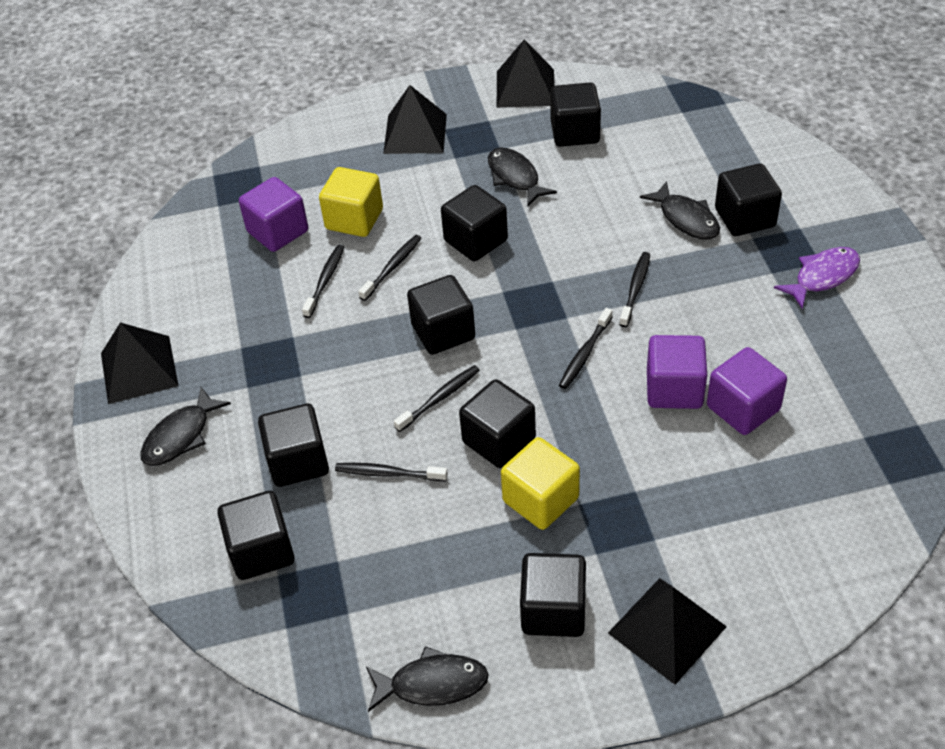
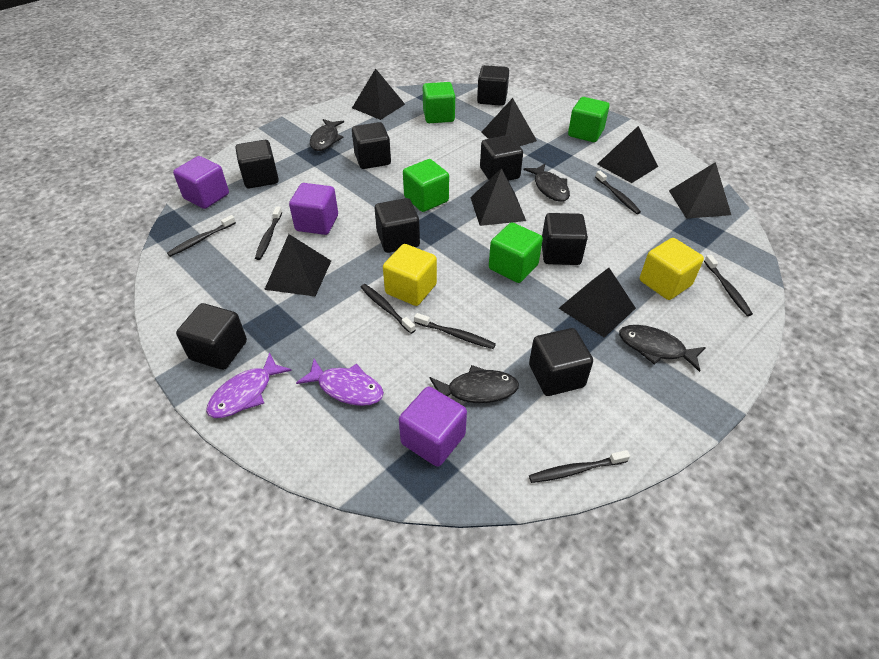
black pyramid: 4 -> 7
black toothbrush: 6 -> 7
green cube: 0 -> 4
purple fish: 1 -> 2

